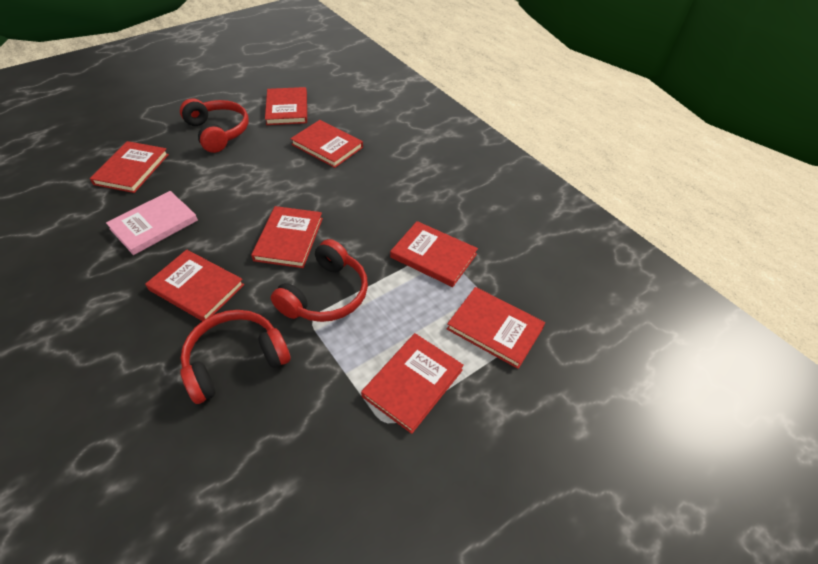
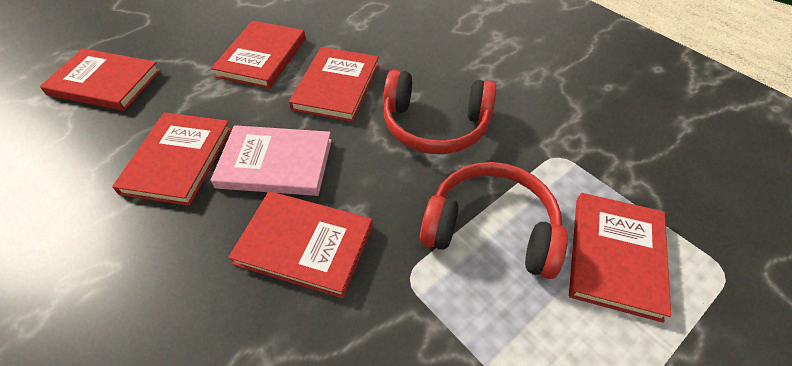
red book: 8 -> 6
red headphones: 3 -> 2

